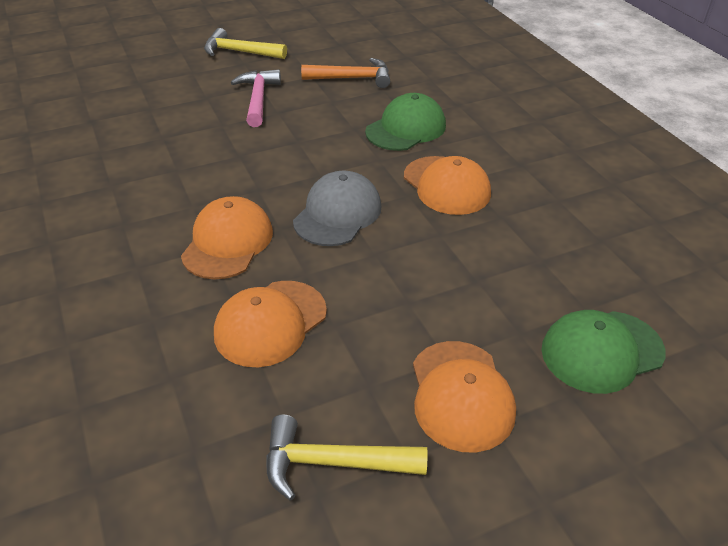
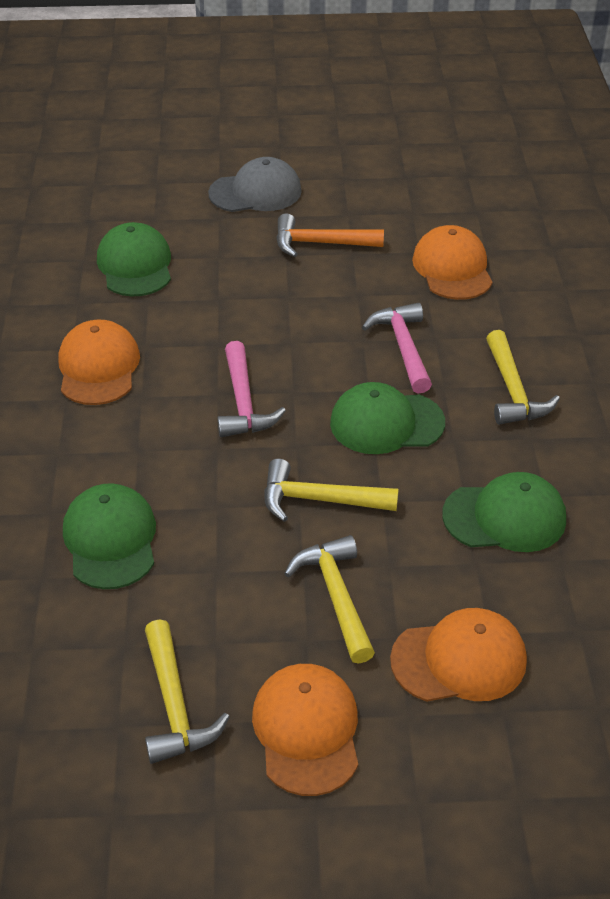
green cap: 2 -> 4
pink hammer: 1 -> 2
yellow hammer: 2 -> 4

